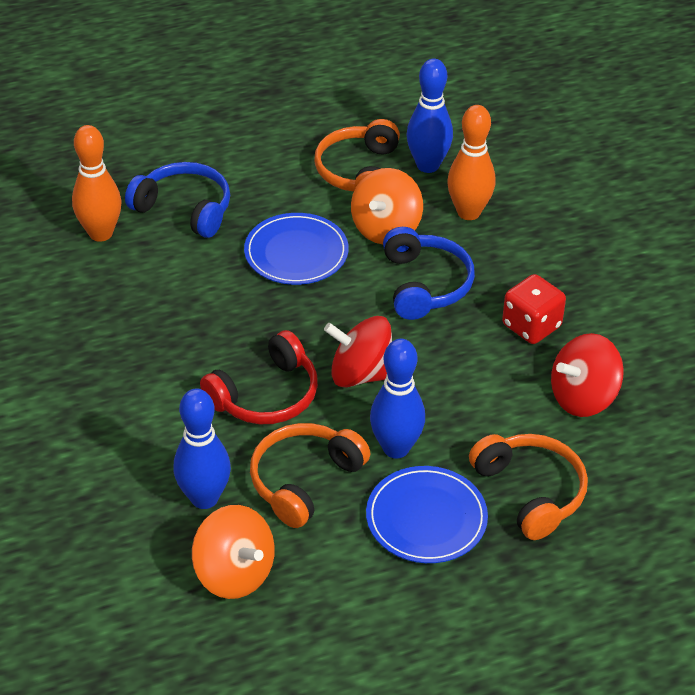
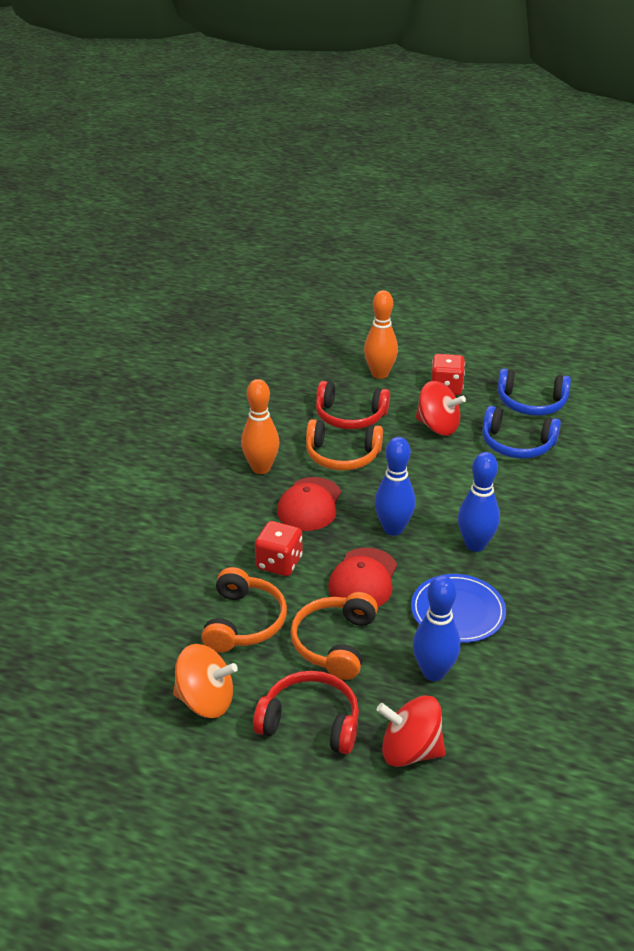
blue plate: 2 -> 1
orange spinning top: 2 -> 1
red cap: 0 -> 2
red dice: 1 -> 2
red headphones: 1 -> 2

